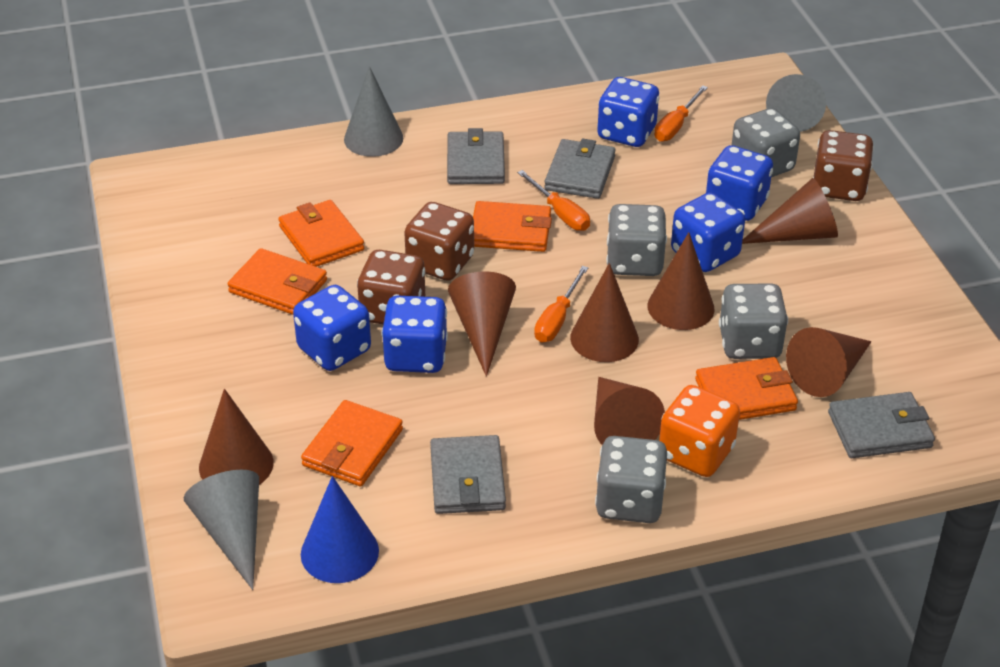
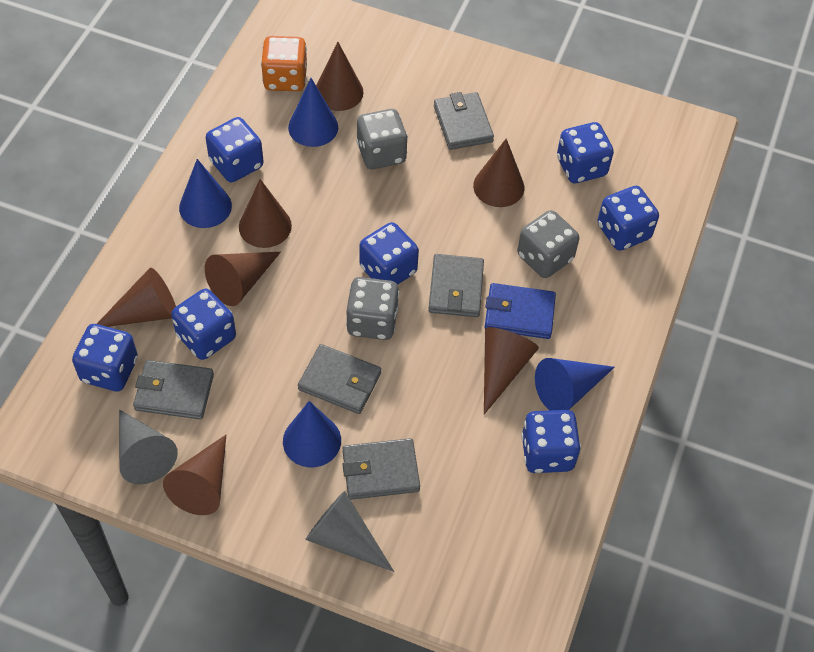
blue cone: 1 -> 4
blue dice: 5 -> 7
blue wallet: 0 -> 1
brown dice: 3 -> 0
grey cone: 3 -> 2
grey dice: 4 -> 3
grey wallet: 4 -> 5
orange screwdriver: 3 -> 0
orange wallet: 5 -> 0

